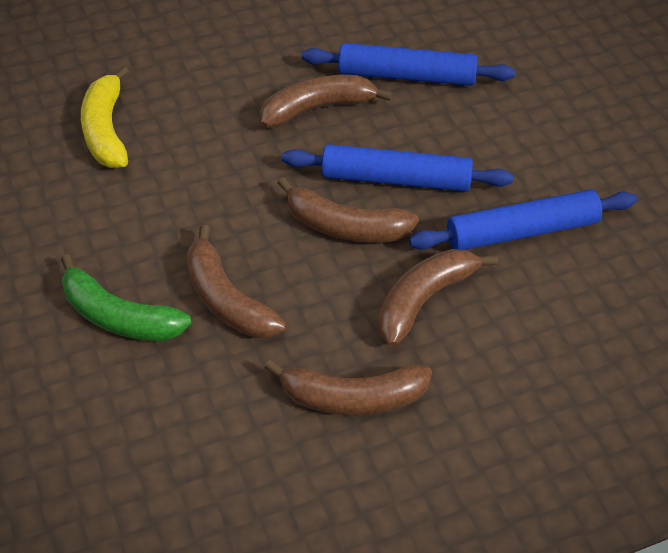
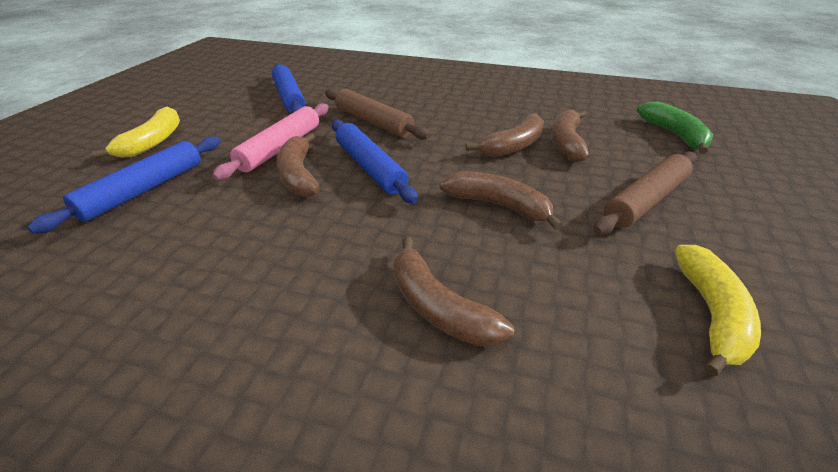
brown rolling pin: 0 -> 2
pink rolling pin: 0 -> 1
yellow banana: 1 -> 2

